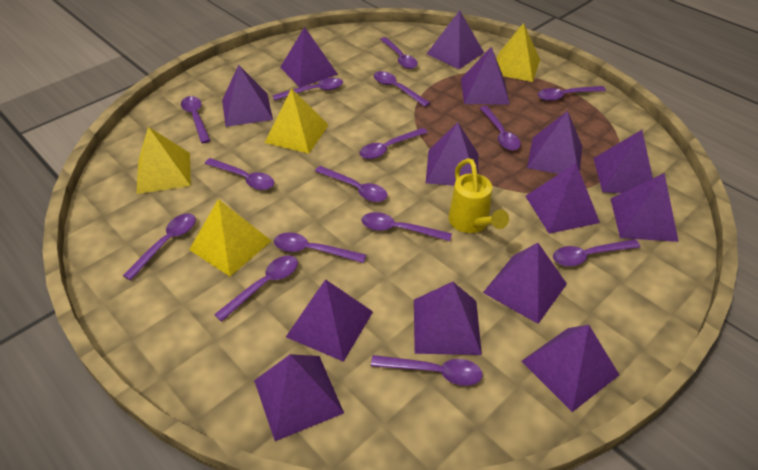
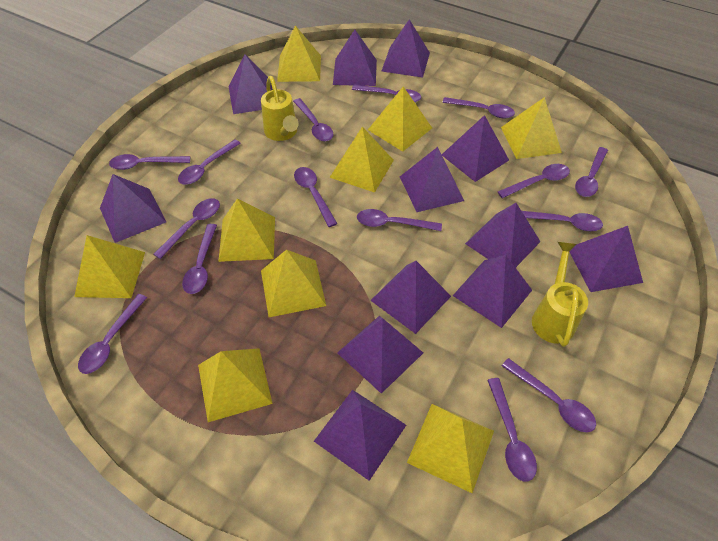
purple pyramid: 14 -> 12
yellow pyramid: 4 -> 9
yellow watering can: 1 -> 2

